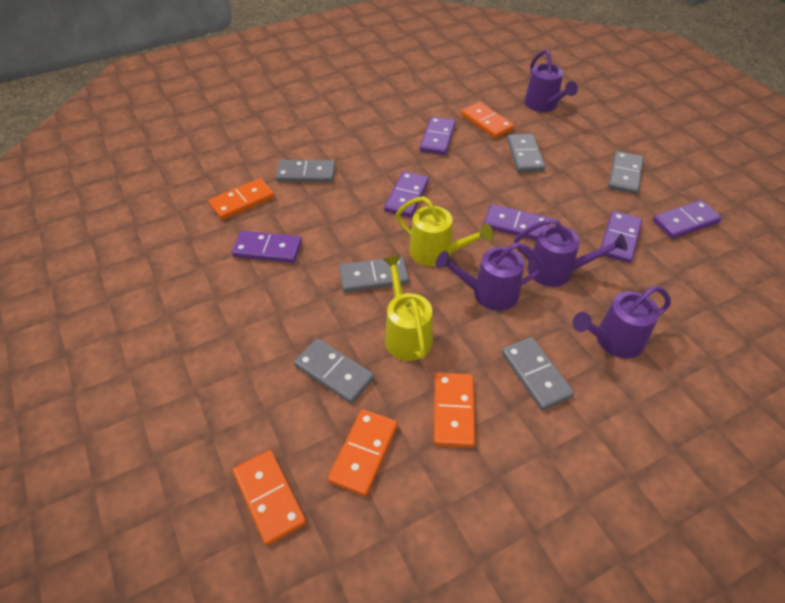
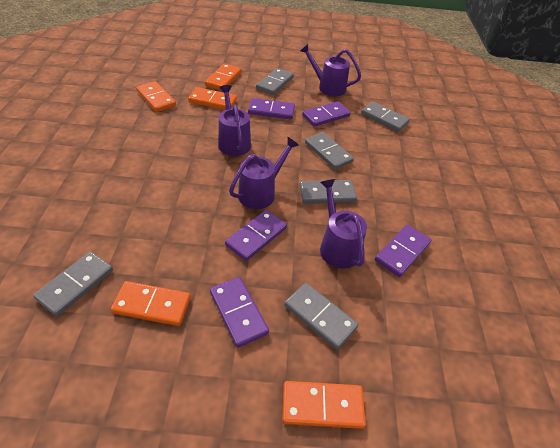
purple domino: 6 -> 5
yellow watering can: 2 -> 0

